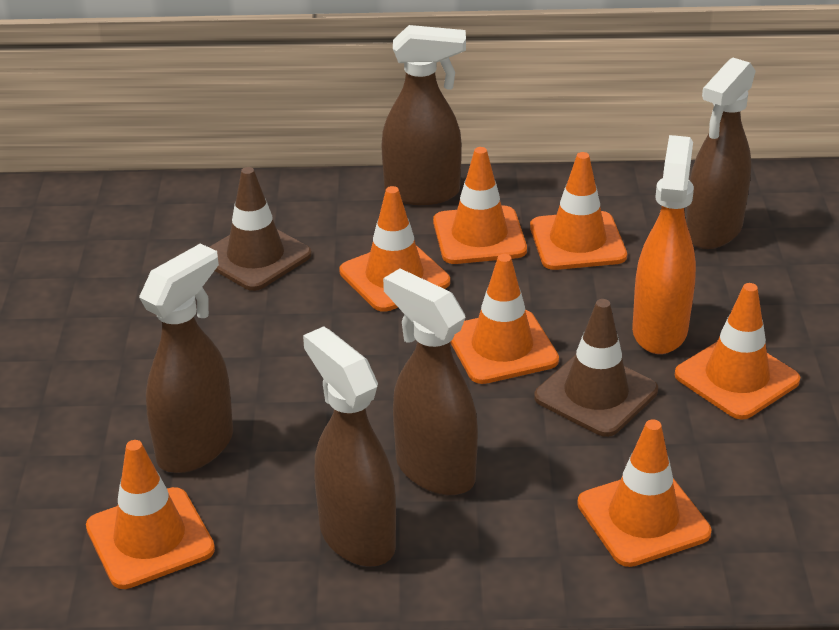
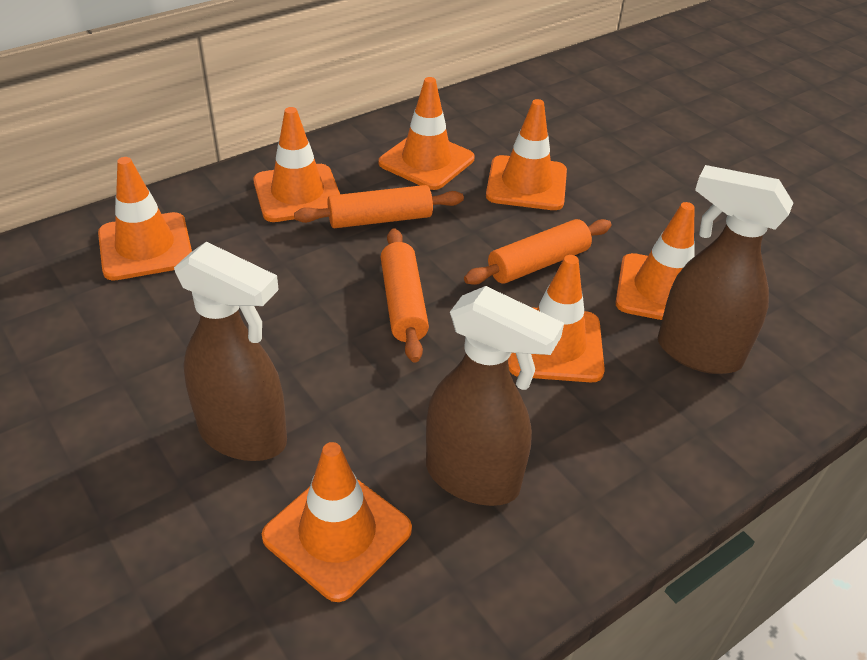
brown spray bottle: 5 -> 3
brown traffic cone: 2 -> 0
orange rolling pin: 0 -> 3
orange spray bottle: 1 -> 0

